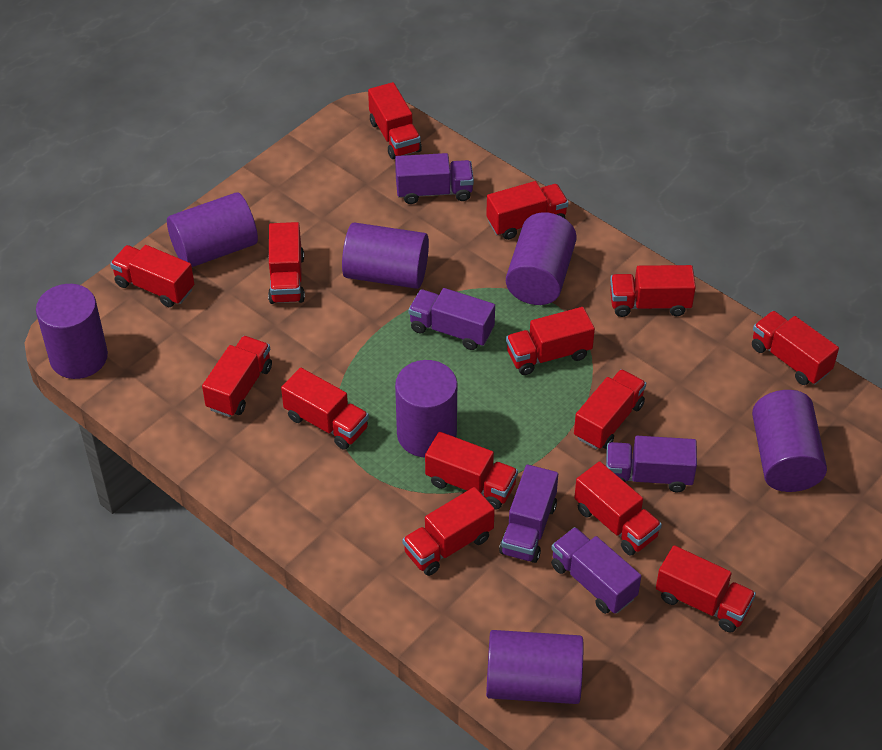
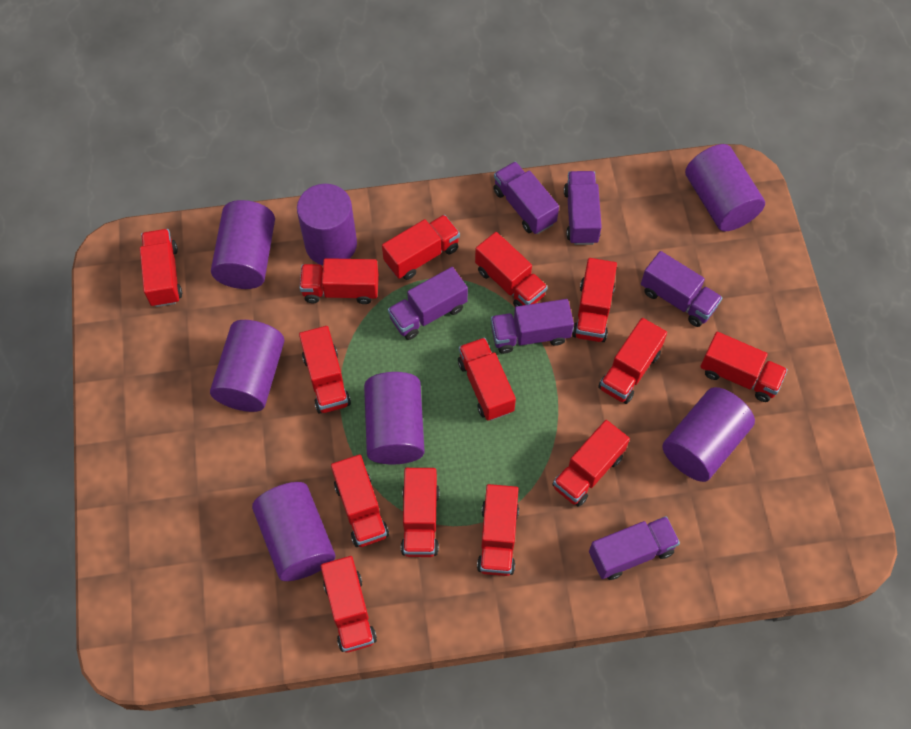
purple truck: 5 -> 6

